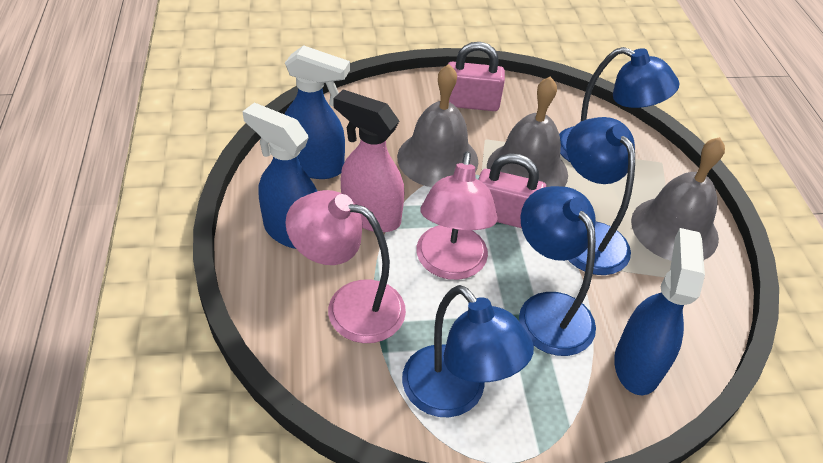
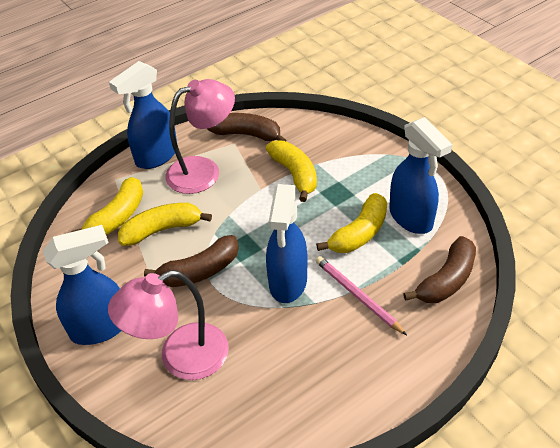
blue lamp: 4 -> 0
blue spray bottle: 3 -> 4
brown banana: 0 -> 3
grey bell: 3 -> 0
pink padlock: 2 -> 0
pink pencil: 0 -> 1
pink spray bottle: 1 -> 0
yellow banana: 0 -> 4

